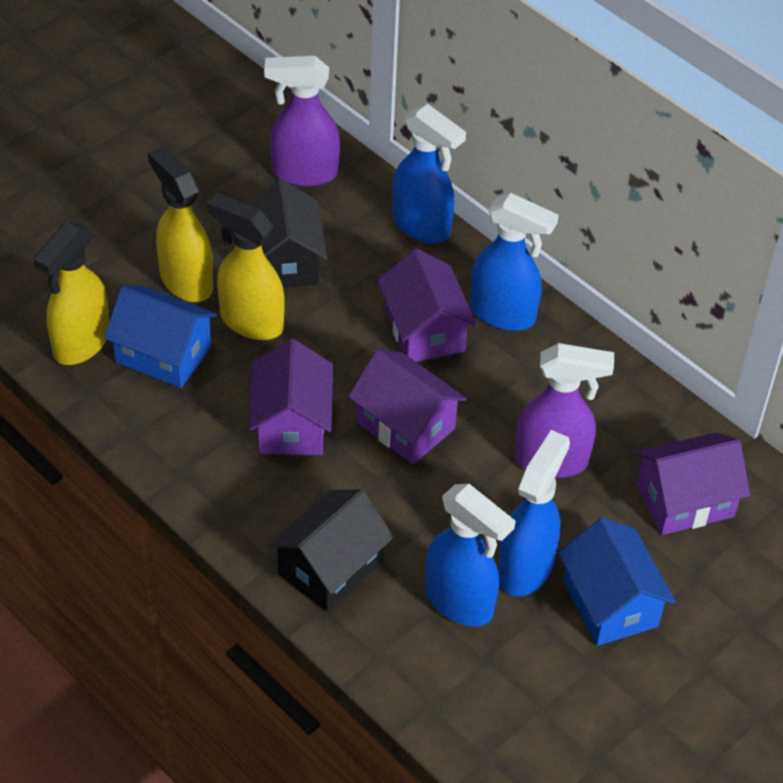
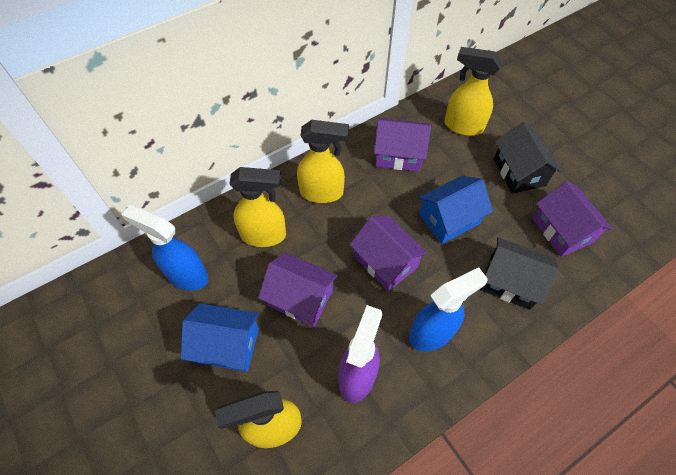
blue spray bottle: 4 -> 2
purple spray bottle: 2 -> 1
yellow spray bottle: 3 -> 4

